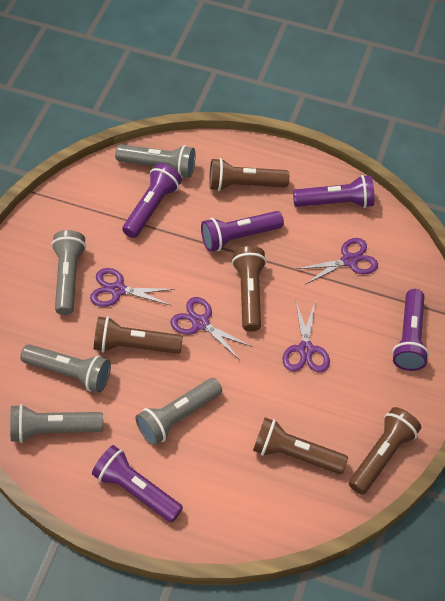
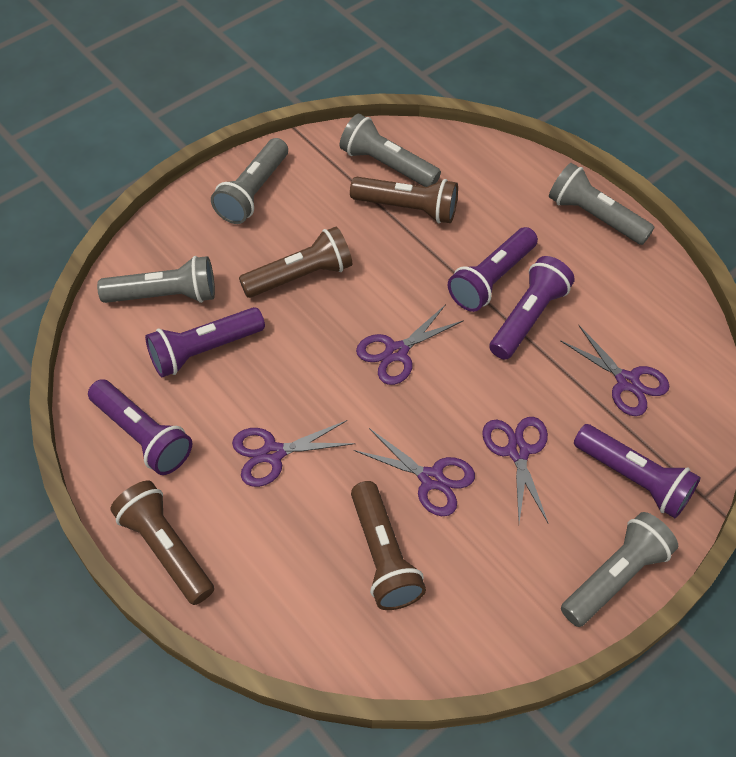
brown flashlight: 5 -> 4
purple scissors: 4 -> 5

